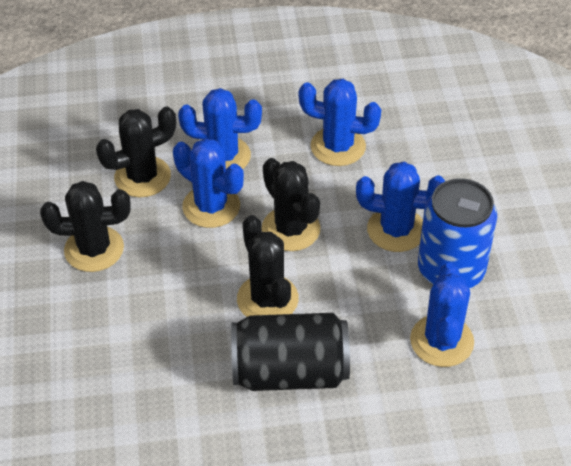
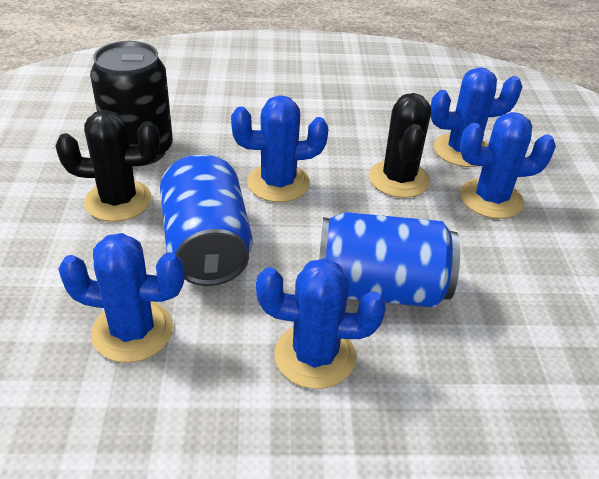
black cactus: 4 -> 2
blue can: 1 -> 2

